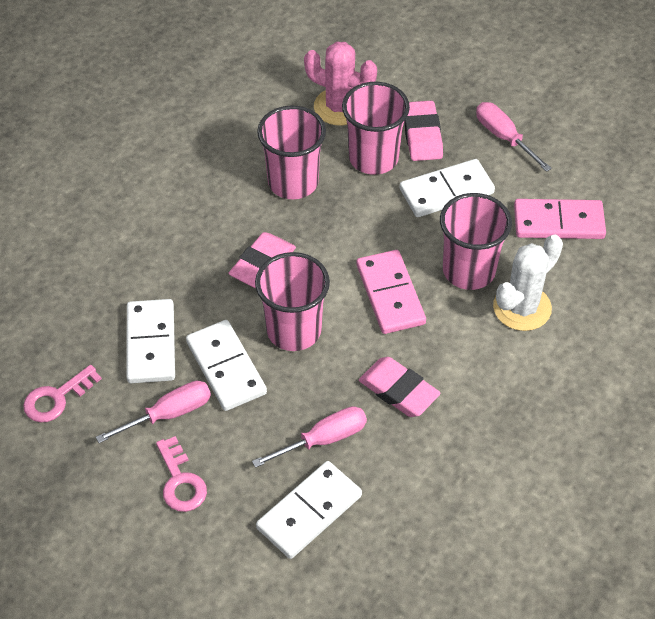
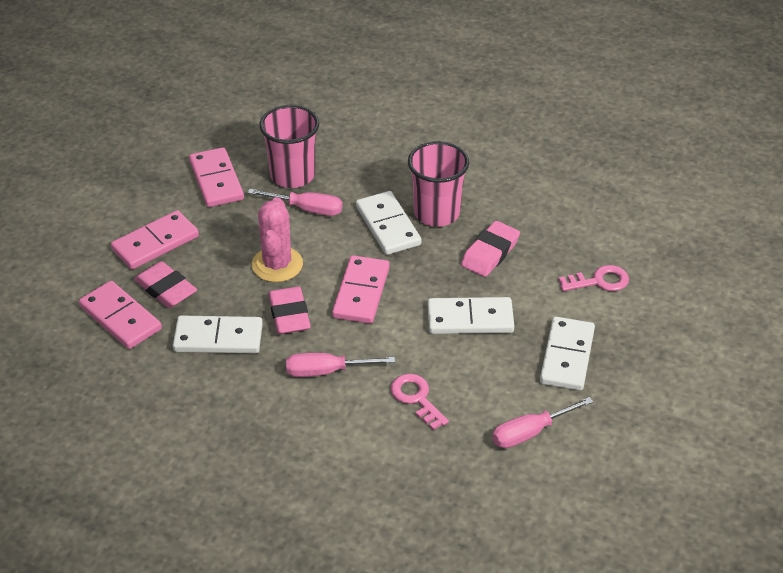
pink cup: 4 -> 2
pink domino: 2 -> 4
white cactus: 1 -> 0

